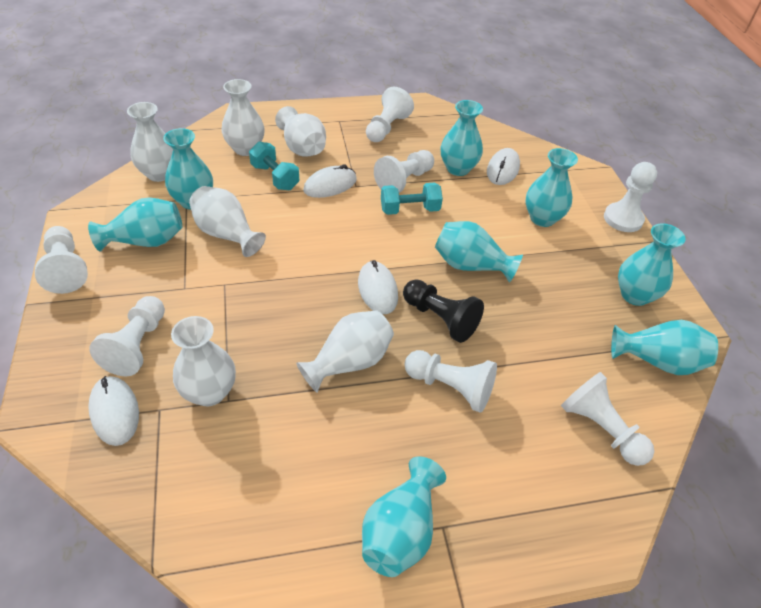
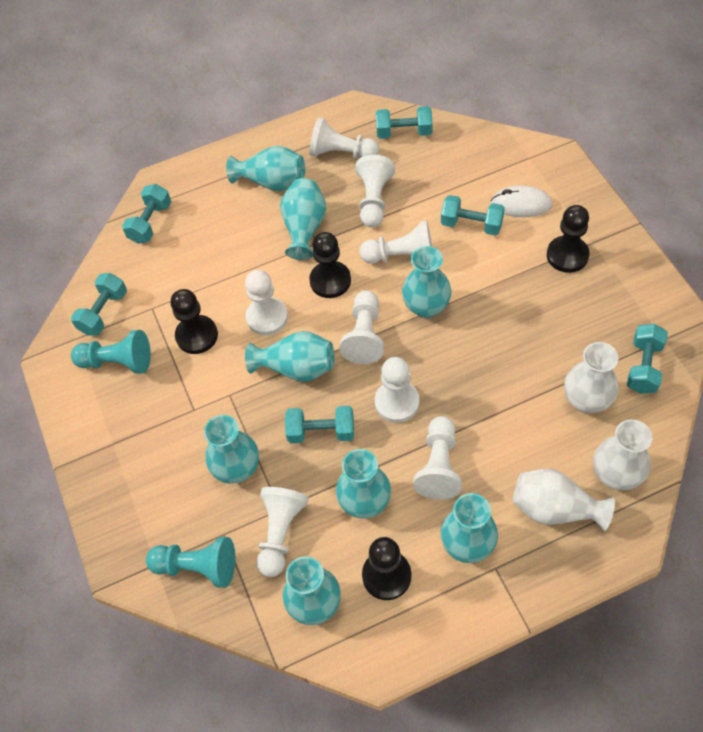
black pawn: 1 -> 4
turquoise dumbbell: 2 -> 6
turquoise pawn: 0 -> 2
white mouse: 4 -> 1
white pawn: 7 -> 8
white vase: 6 -> 3

